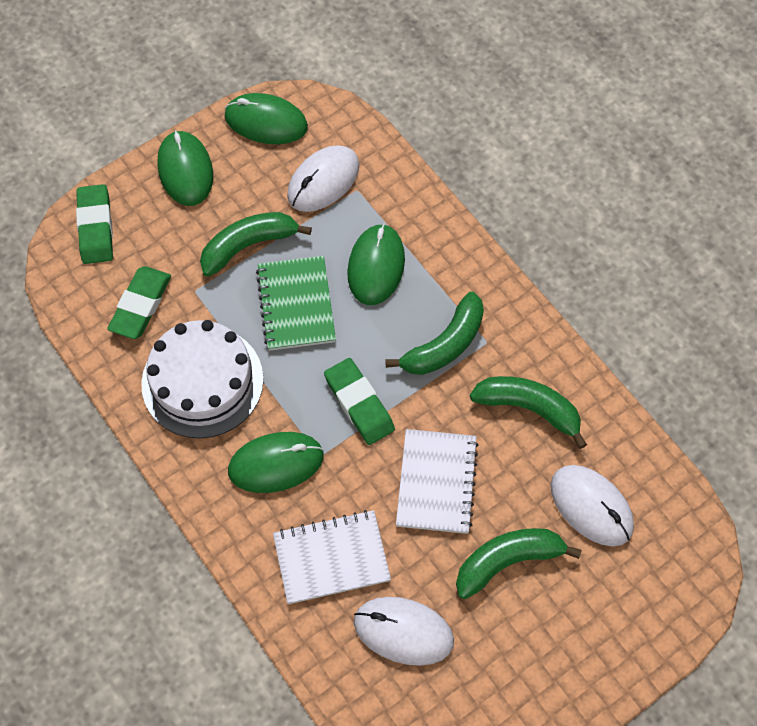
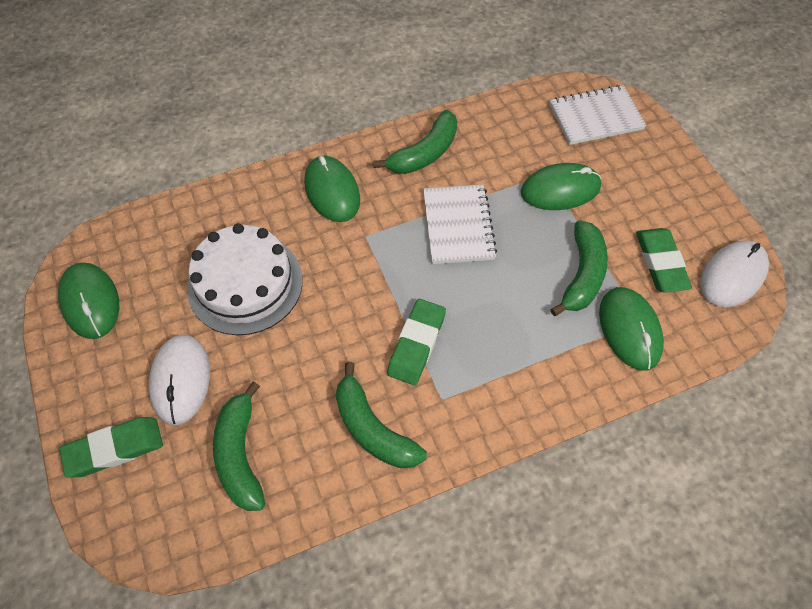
green notebook: 1 -> 0
white mouse: 3 -> 2

